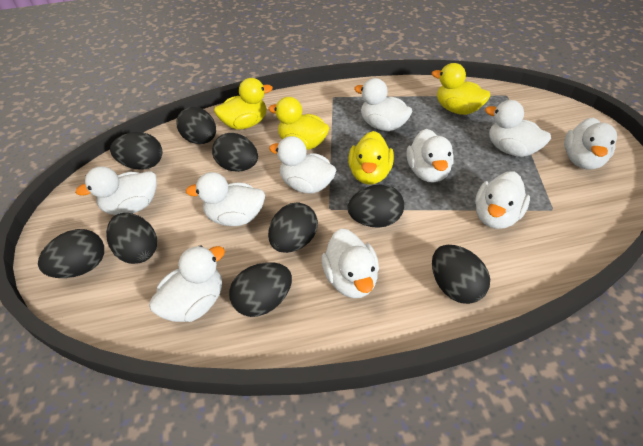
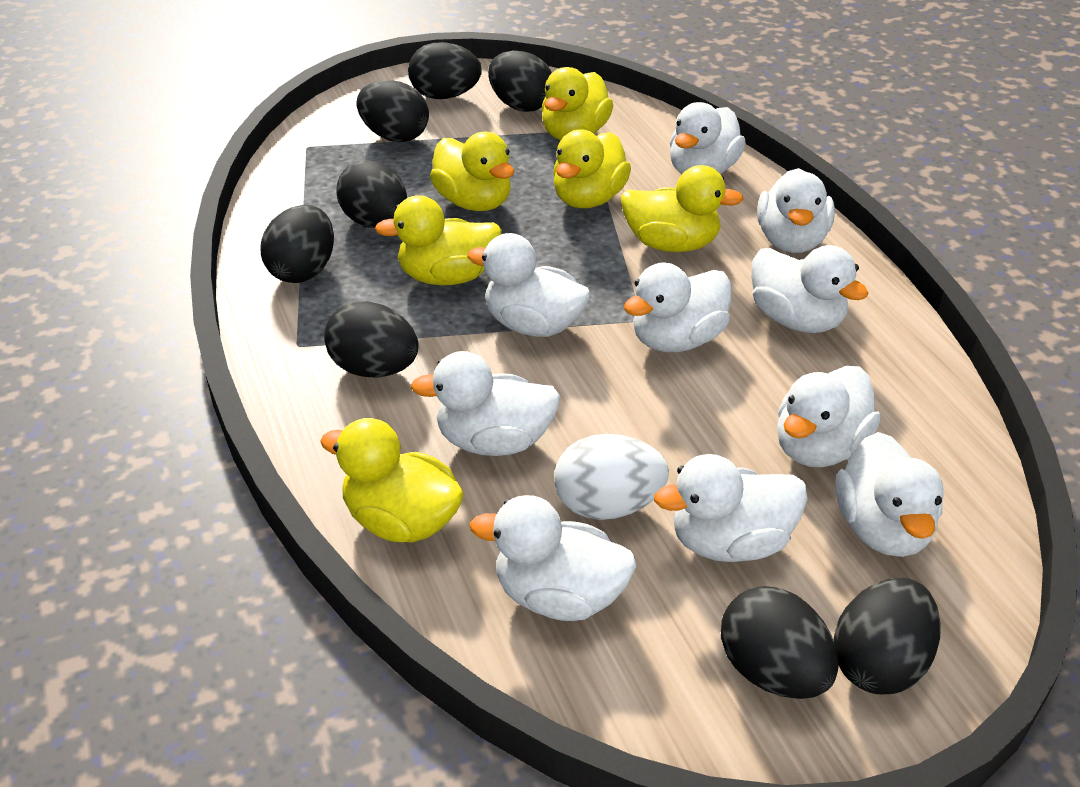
black egg: 9 -> 8
white egg: 0 -> 1
yellow duck: 4 -> 6

